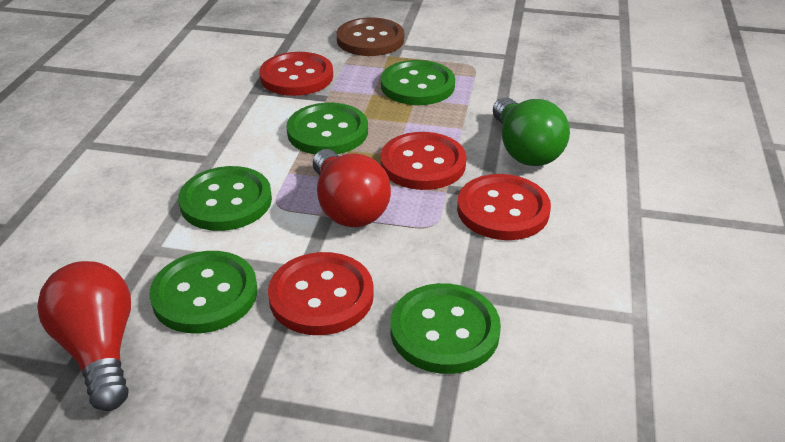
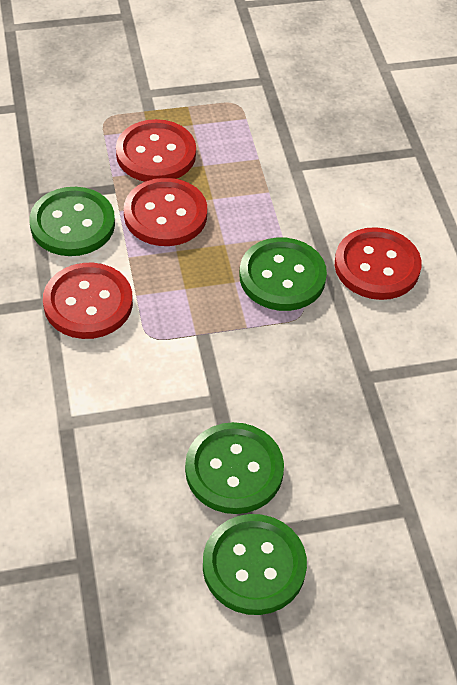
brown button: 1 -> 0
green button: 5 -> 4
green light bulb: 1 -> 0
red light bulb: 2 -> 0

